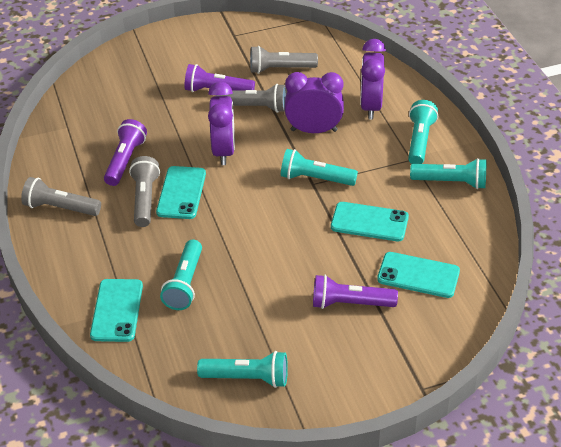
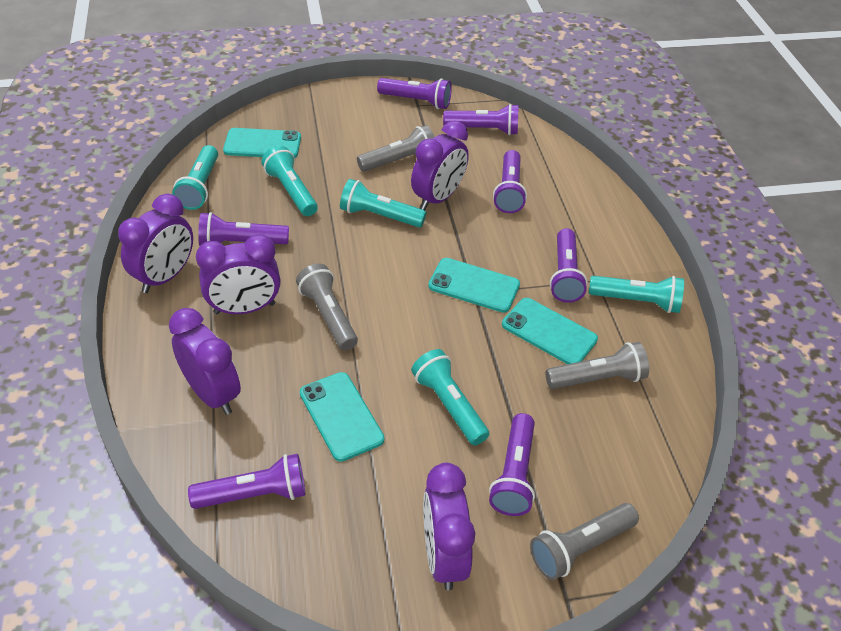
purple clock: 3 -> 5
purple flashlight: 3 -> 7

